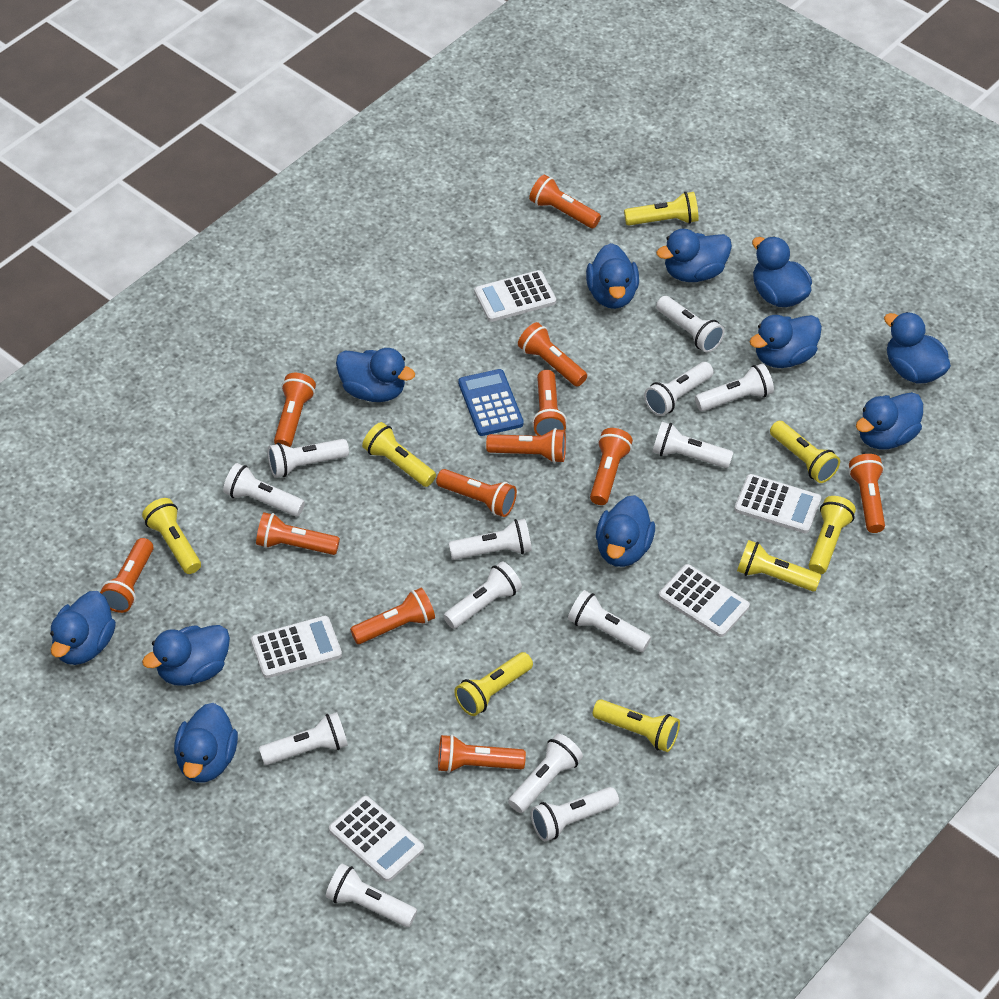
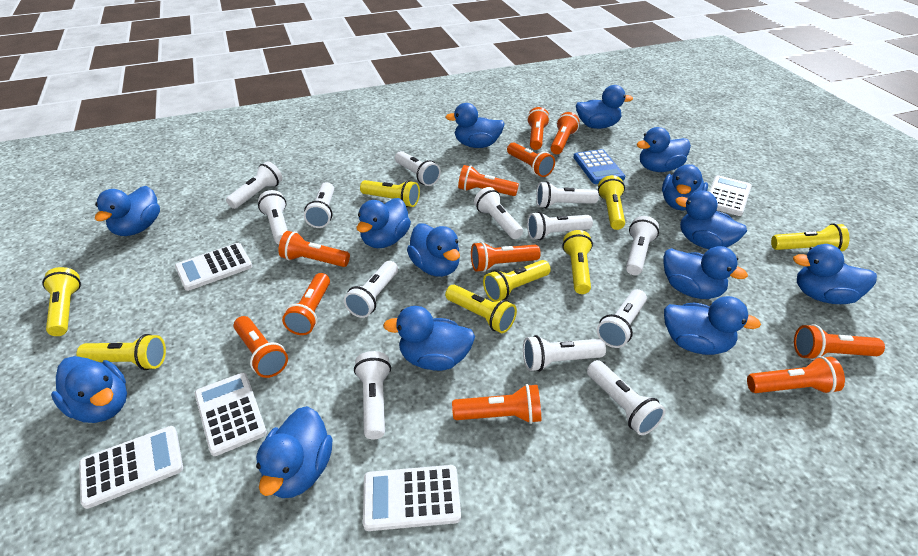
blue duck: 11 -> 14
orange flashlight: 12 -> 11

